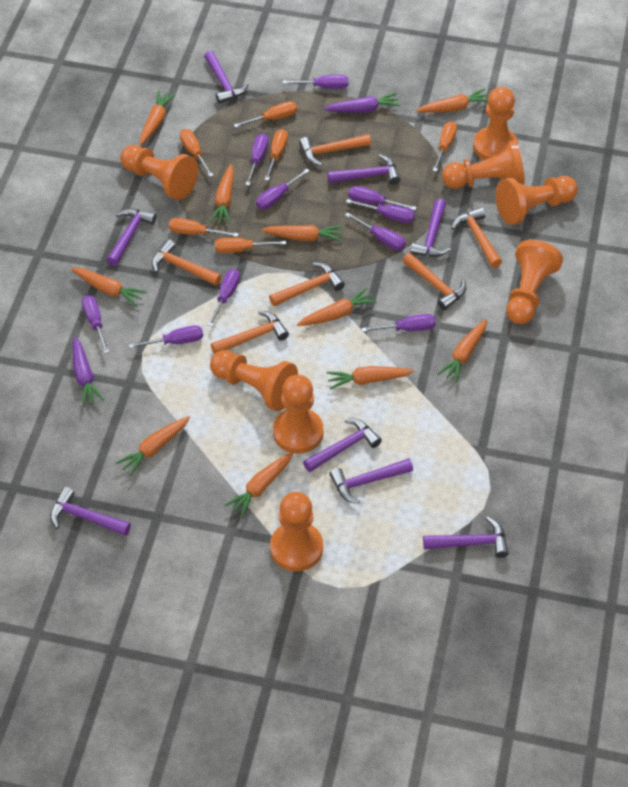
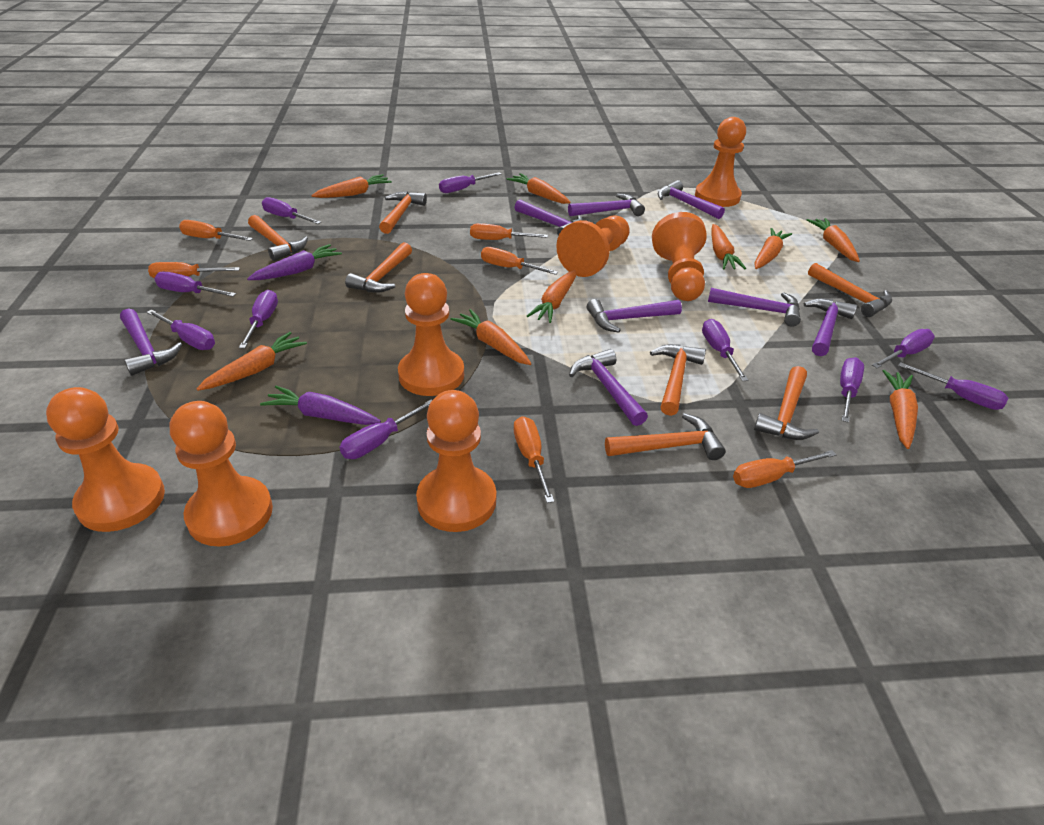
orange carrot: 10 -> 9
orange hammer: 6 -> 7
orange pawn: 8 -> 7

